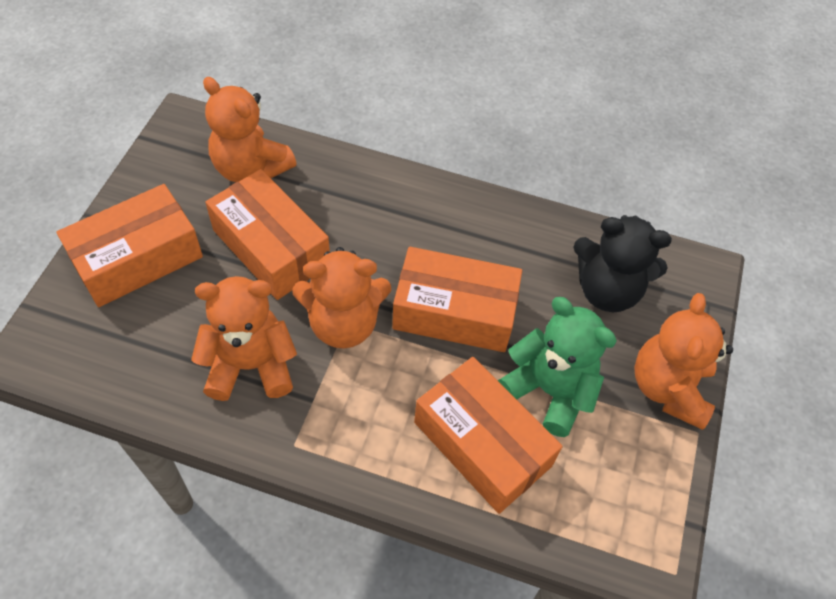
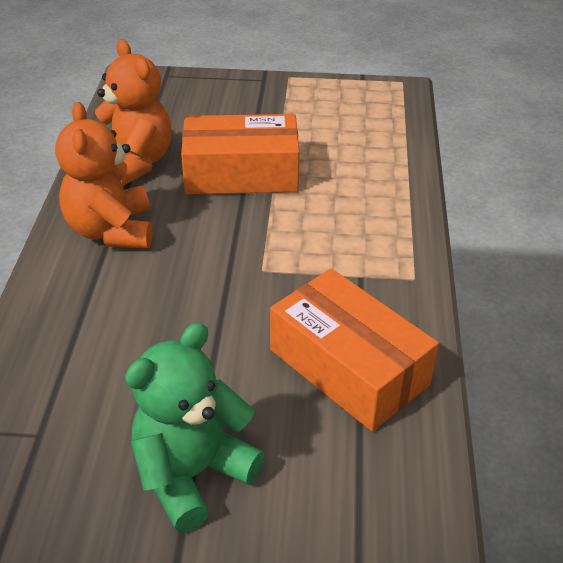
black teddy bear: 1 -> 0
orange box: 4 -> 2
orange teddy bear: 4 -> 2

